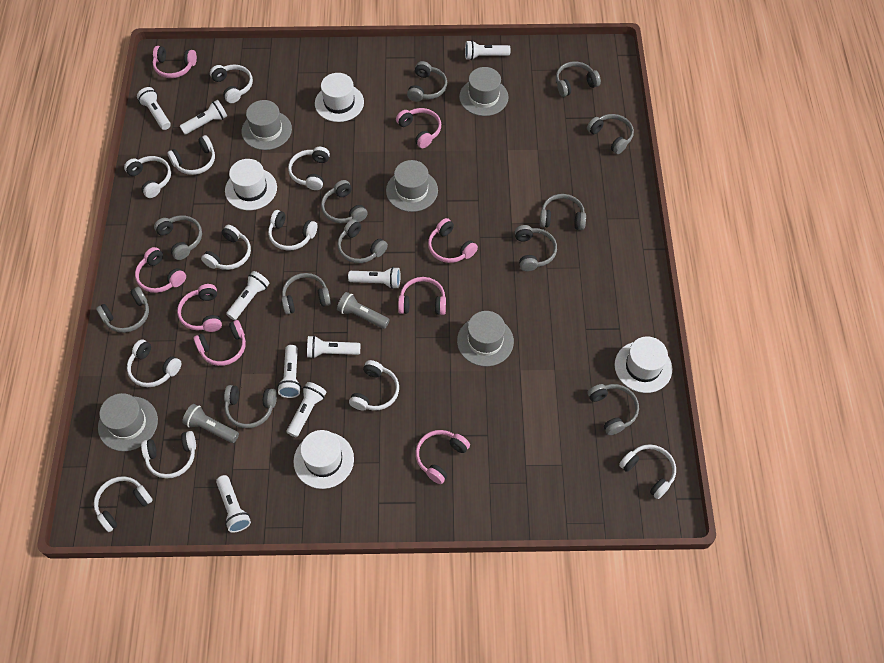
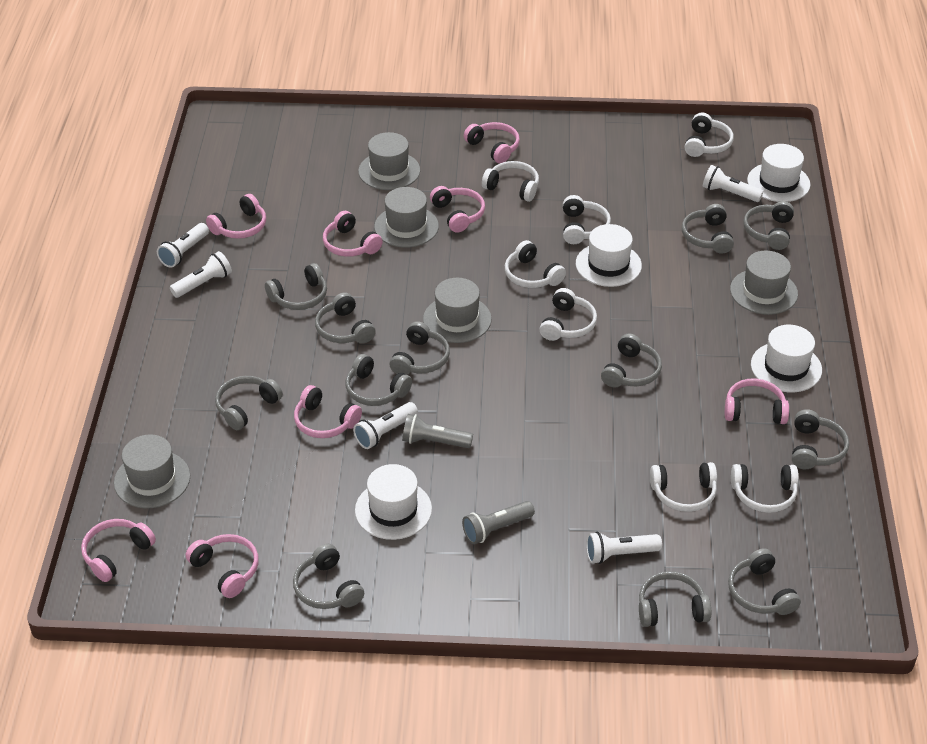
white flashlight: 9 -> 5
white headphones: 11 -> 7

